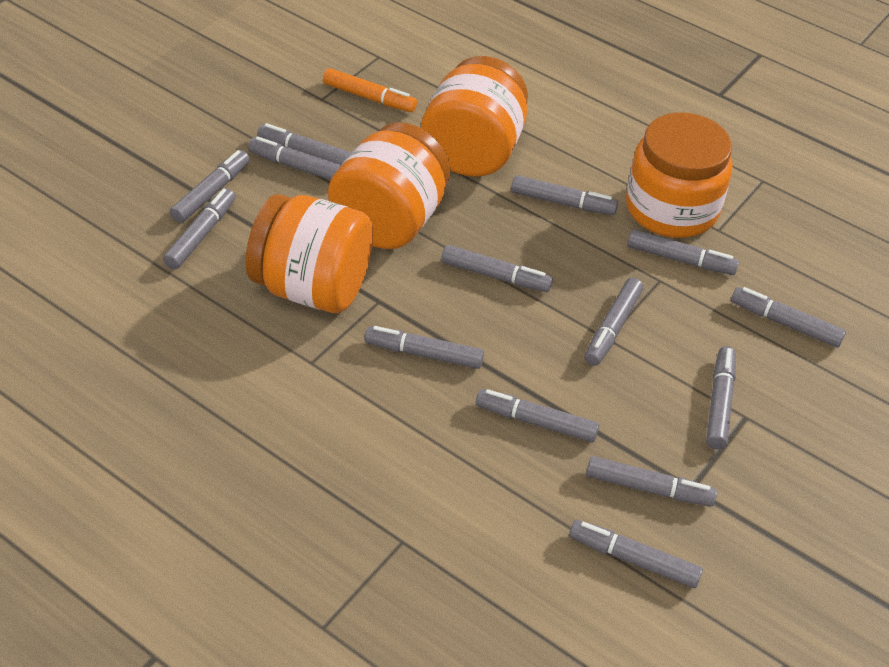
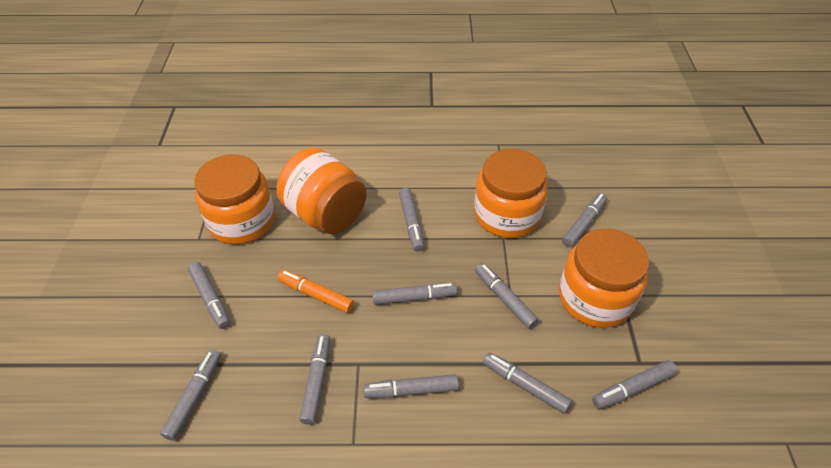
grey marker: 14 -> 10

